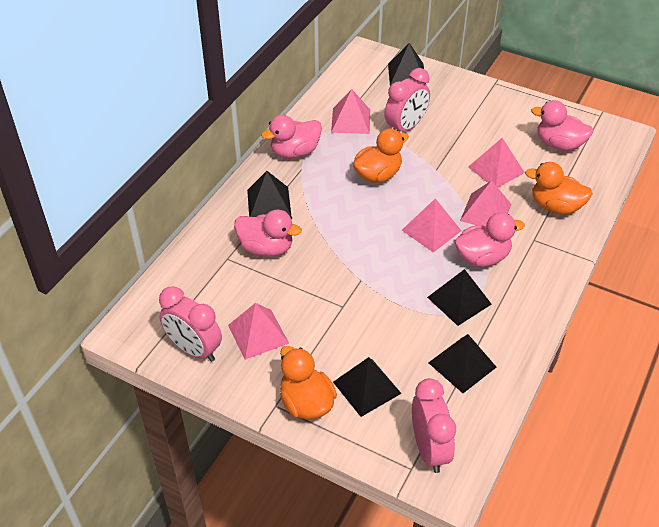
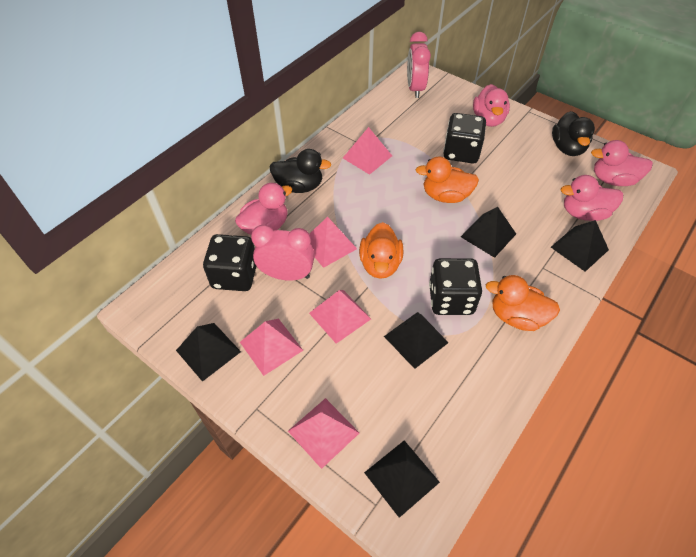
black dice: 0 -> 3
black duck: 0 -> 2
pink clock: 3 -> 2

